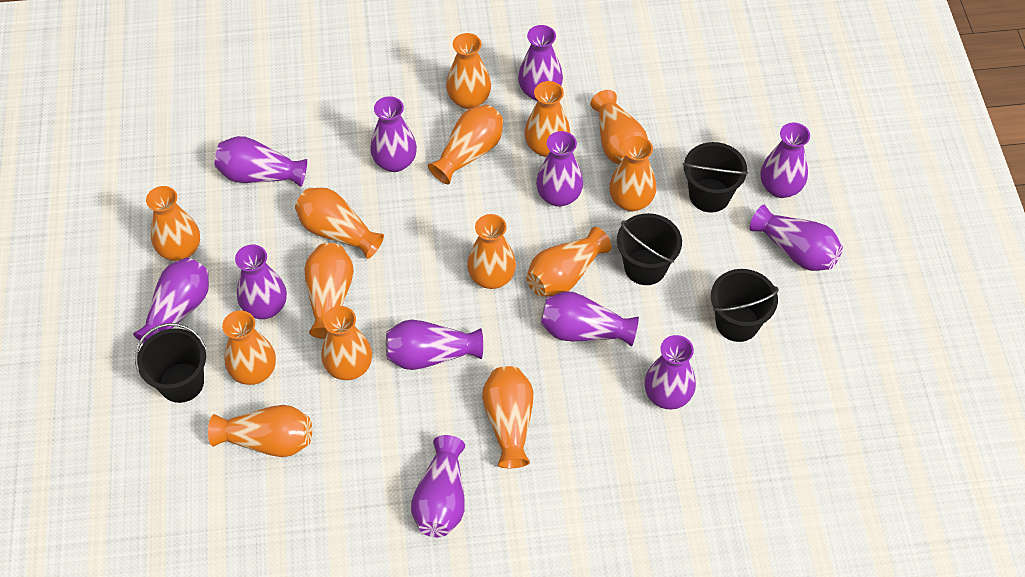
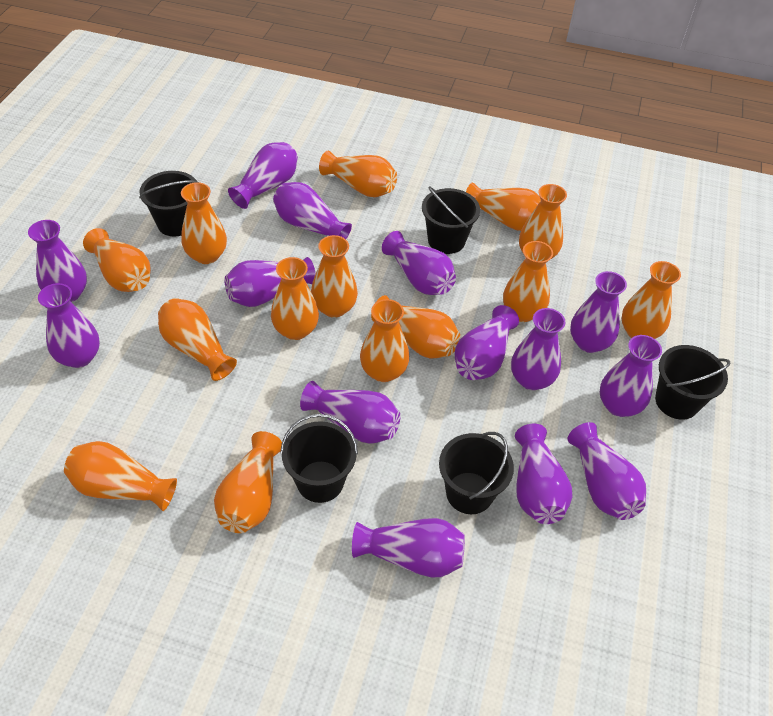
black bucket: 4 -> 5
purple vase: 12 -> 14

